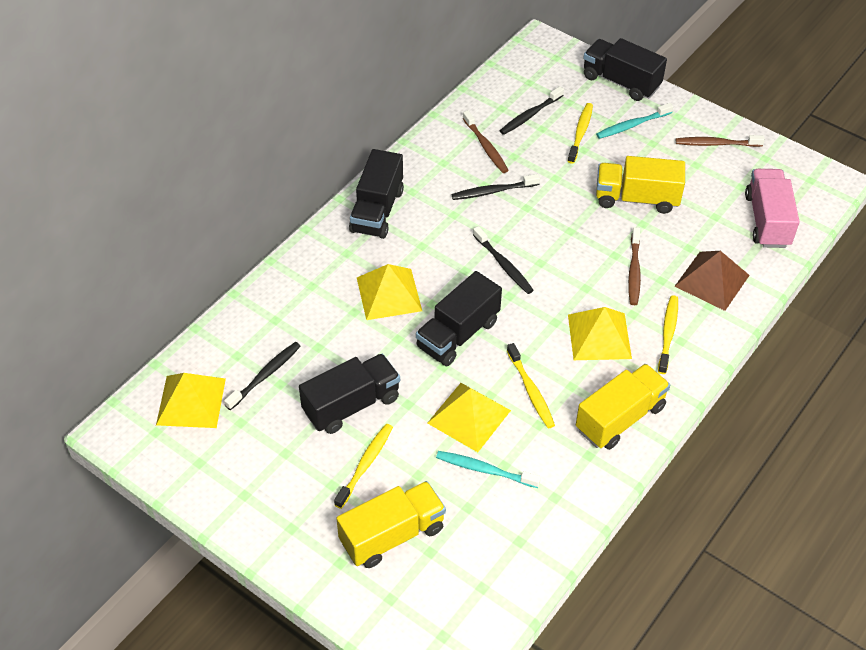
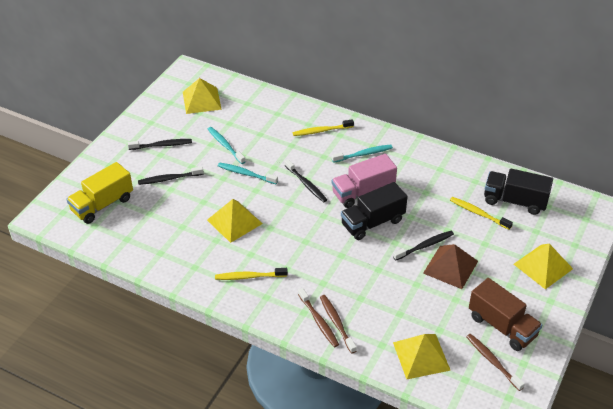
black truck: 4 -> 2
brown truck: 0 -> 1
turquoise toothbrush: 2 -> 3
yellow toothbrush: 4 -> 3
yellow truck: 3 -> 1

